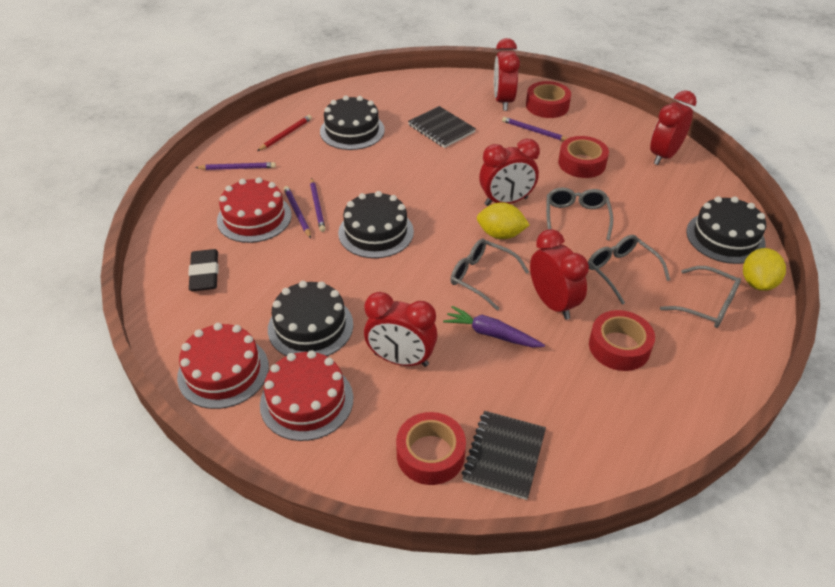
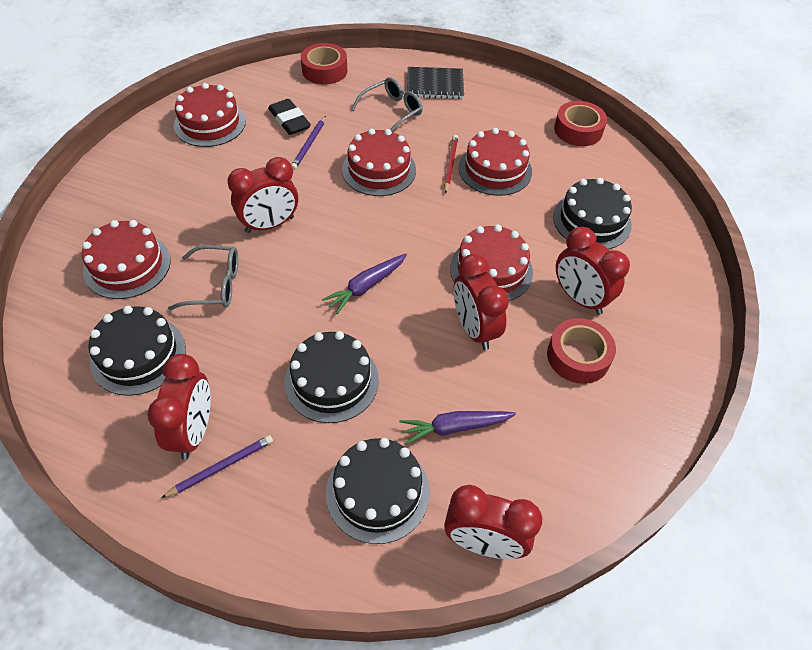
black notebook: 2 -> 1
grey glasses: 4 -> 2
purple carrot: 1 -> 2
purple pencil: 4 -> 2
red cake: 3 -> 5
red tape: 4 -> 3
yellow lemon: 2 -> 0

